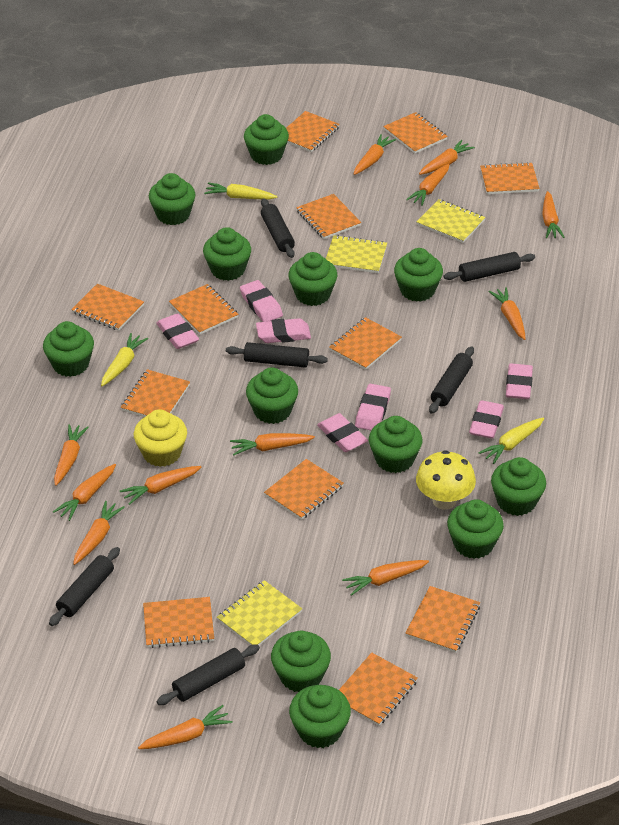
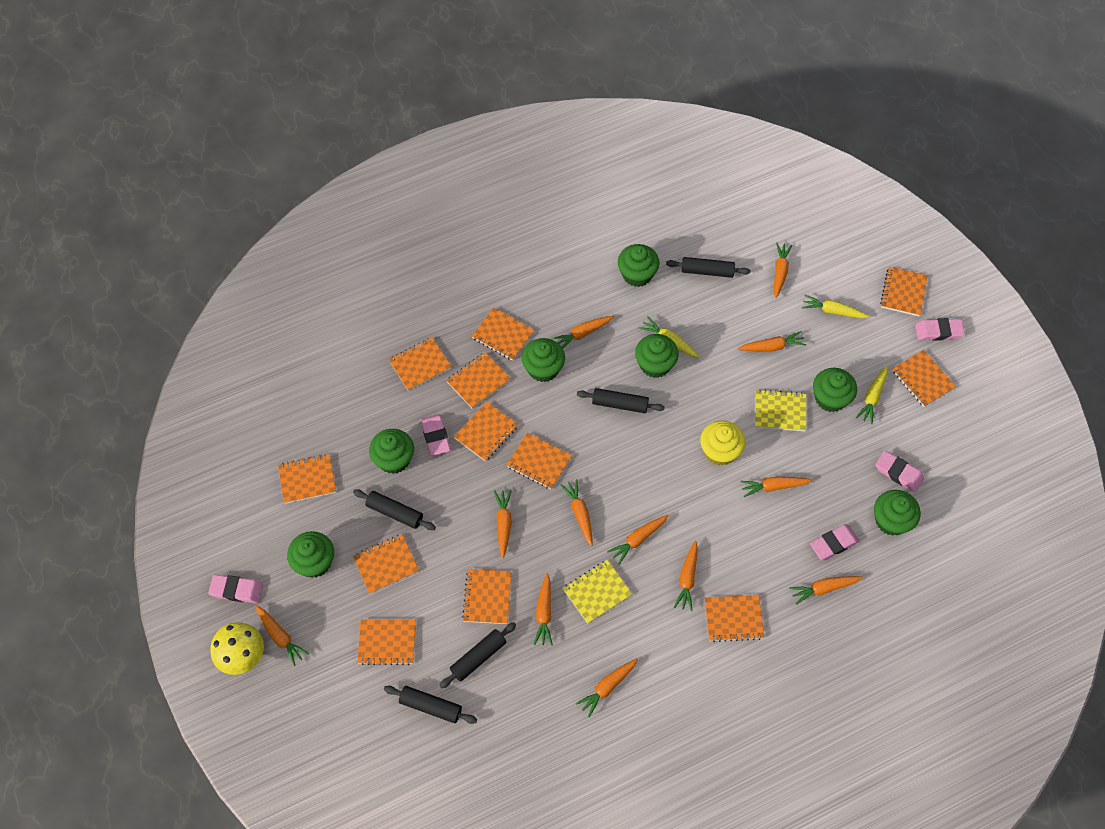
black rolling pin: 6 -> 5
green cupcake: 12 -> 7
pink eraser: 7 -> 5
yellow notebook: 3 -> 2

